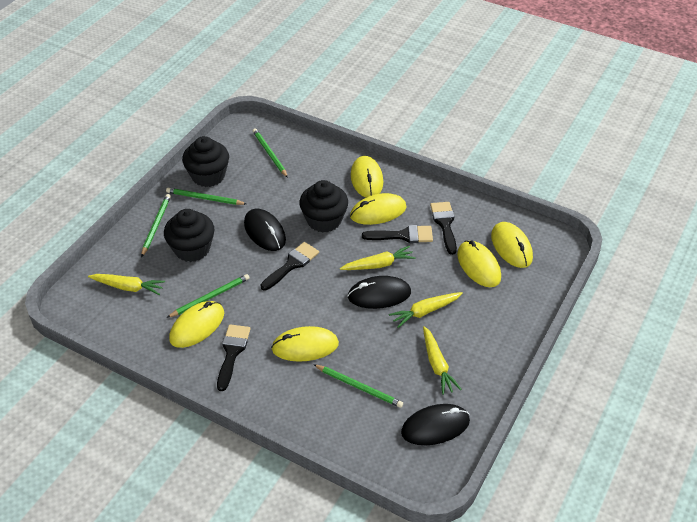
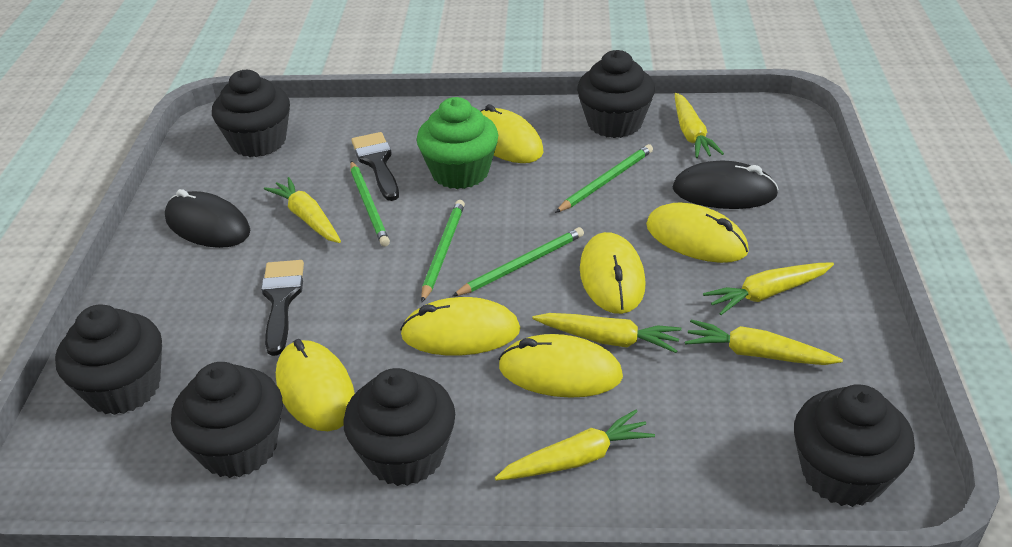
black brush: 4 -> 2
black cupcake: 3 -> 6
black mouse: 3 -> 2
green cupcake: 0 -> 1
green pencil: 5 -> 4
yellow carrot: 4 -> 6

